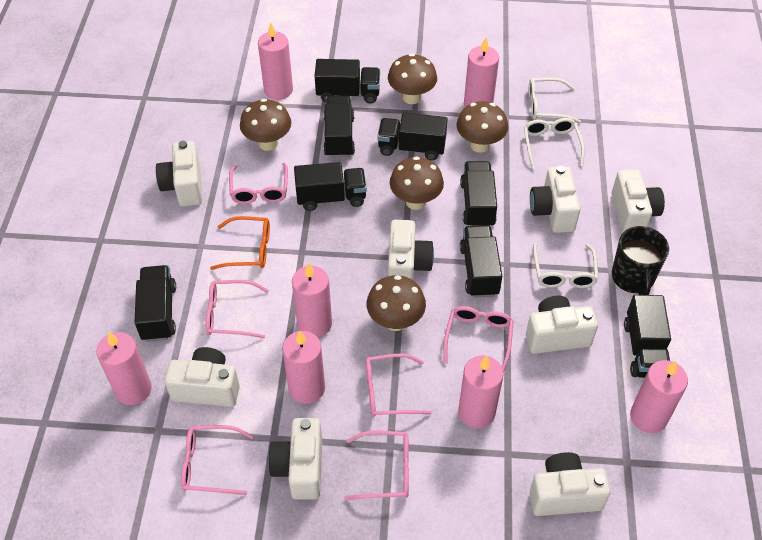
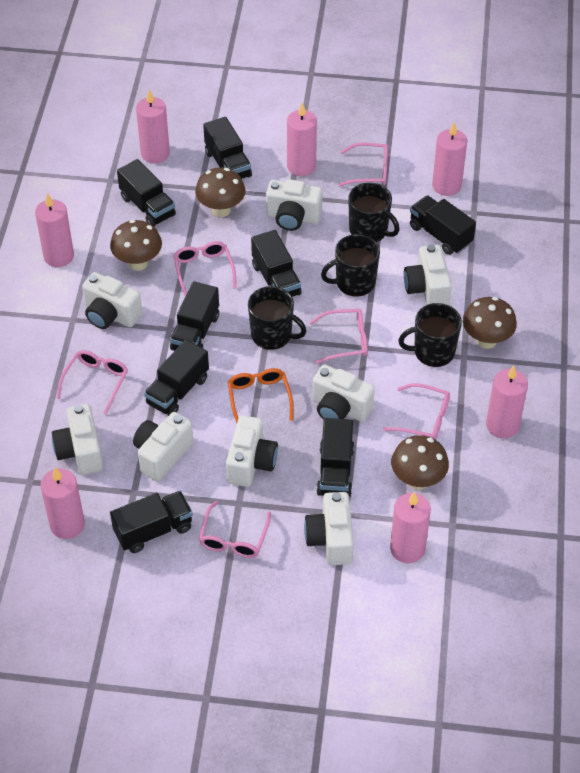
black mug: 1 -> 4
brown mushroom: 5 -> 4
white glasses: 3 -> 0

